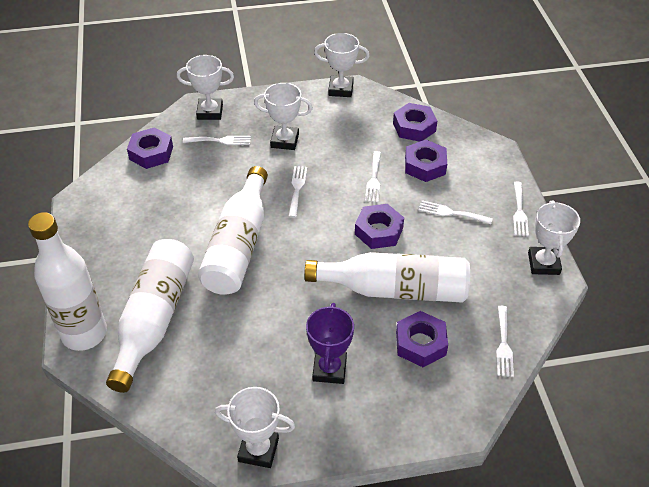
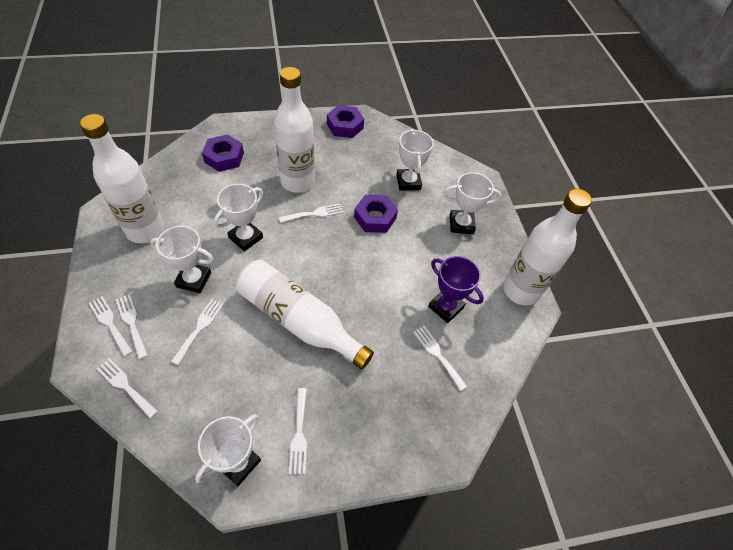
purple nut: 5 -> 3
white fork: 6 -> 7

